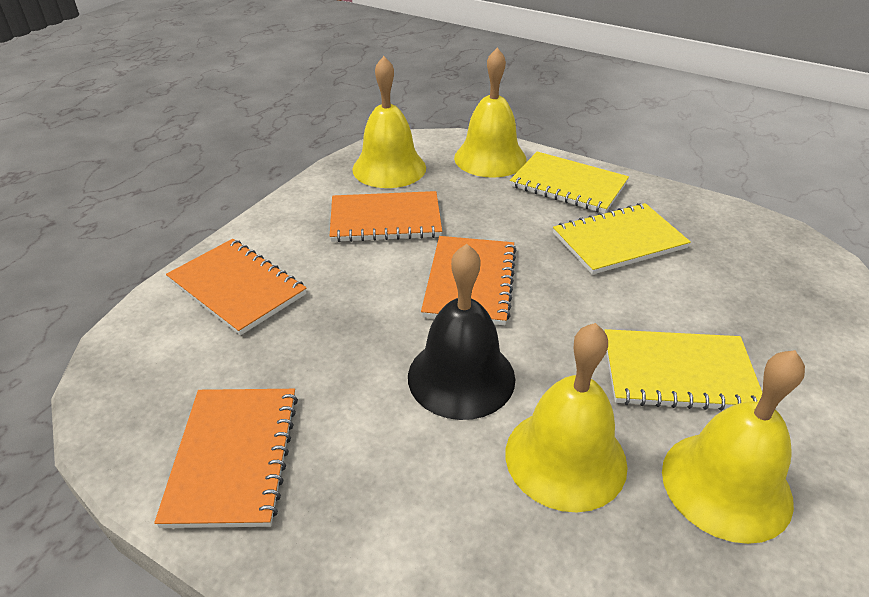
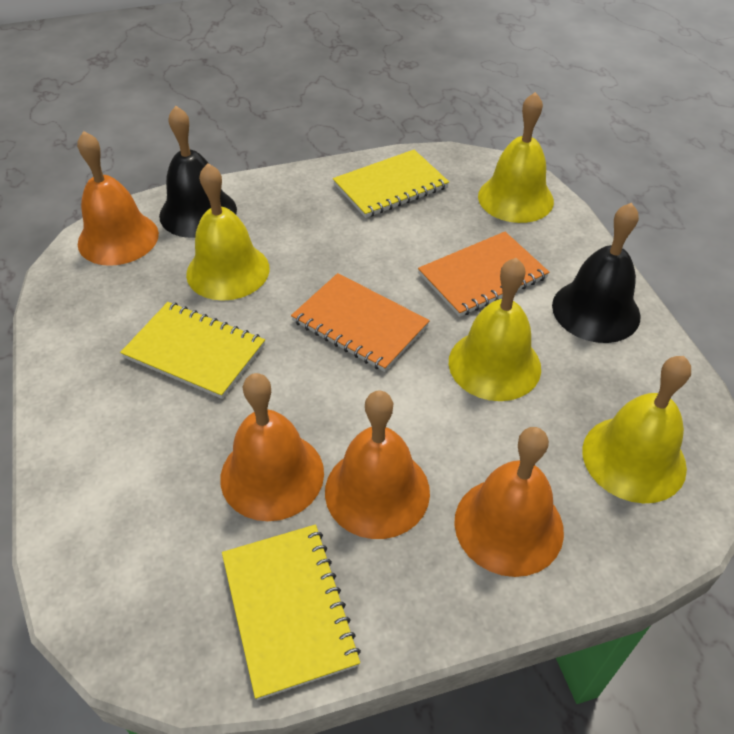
black bell: 1 -> 2
orange bell: 0 -> 4
orange notebook: 4 -> 2

